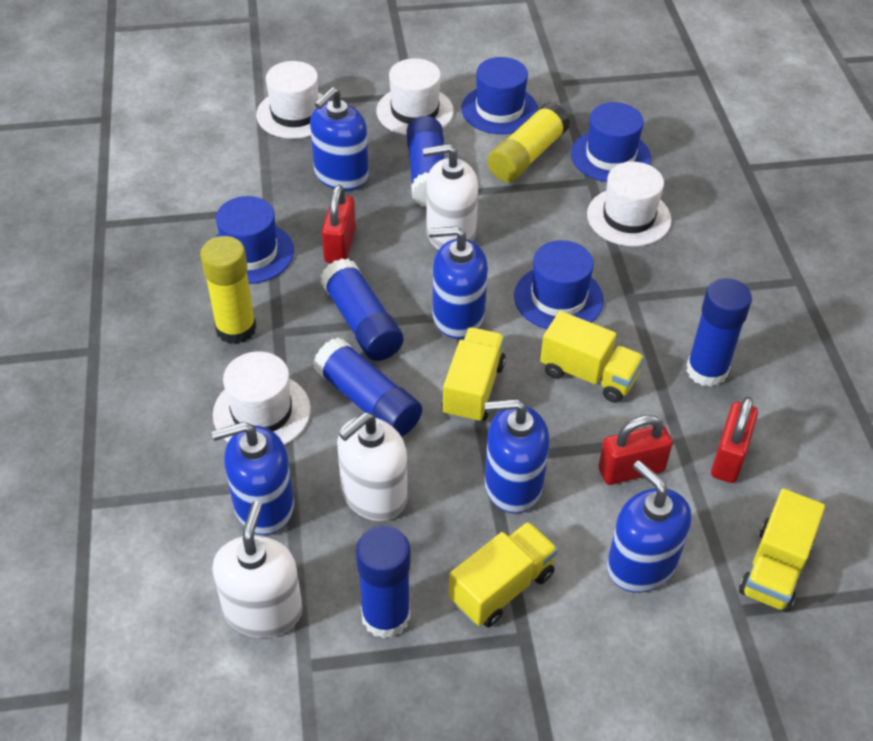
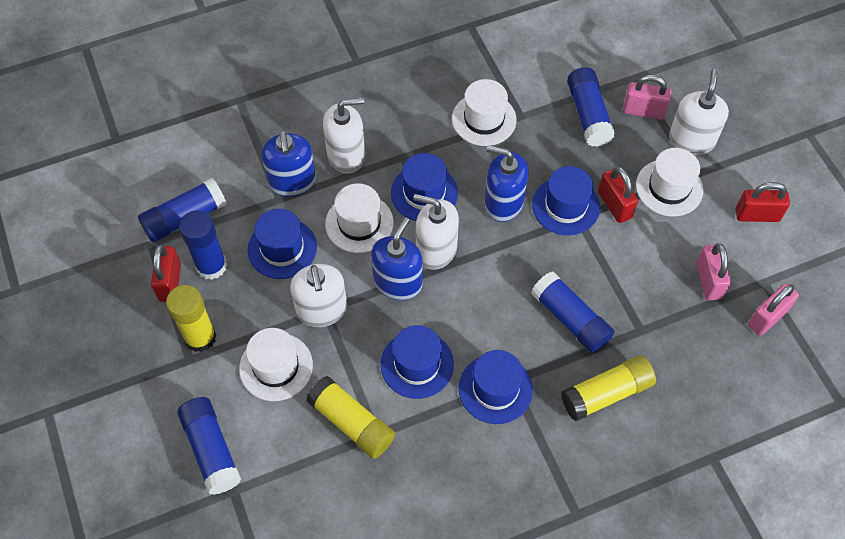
blue hat: 4 -> 5
blue soap dispenser: 5 -> 3
pink padlock: 0 -> 3
white soap dispenser: 3 -> 4
yellow glue stick: 2 -> 3
yellow truck: 4 -> 0

